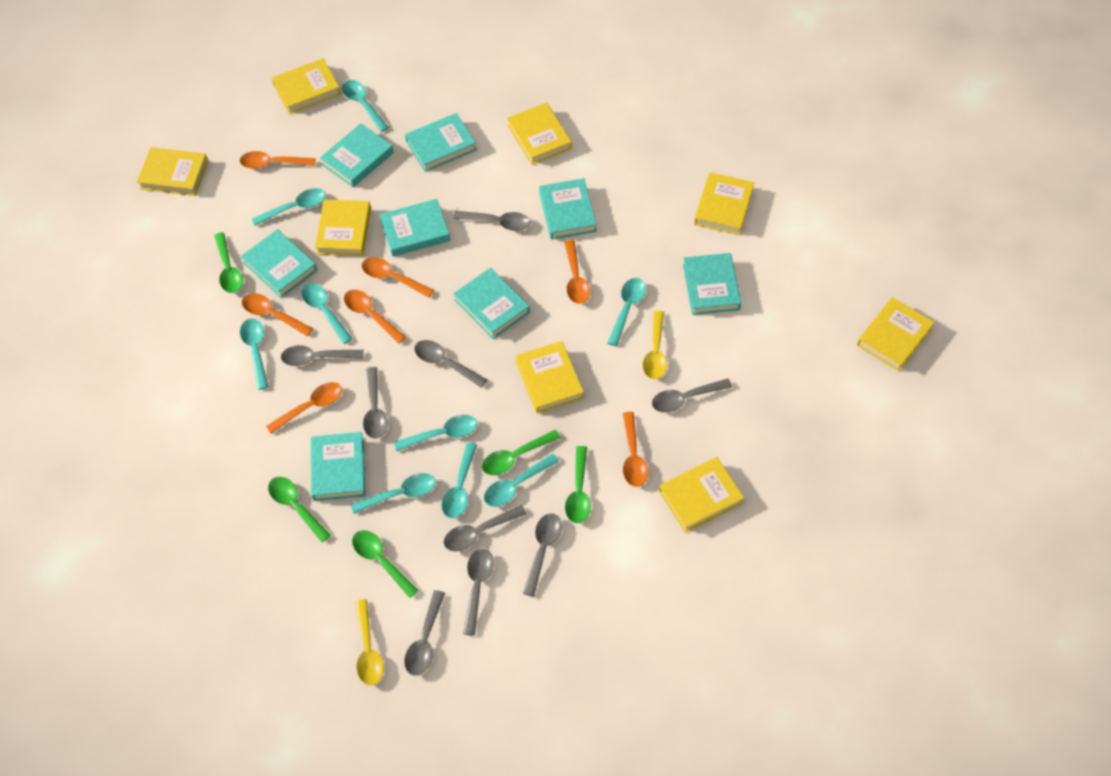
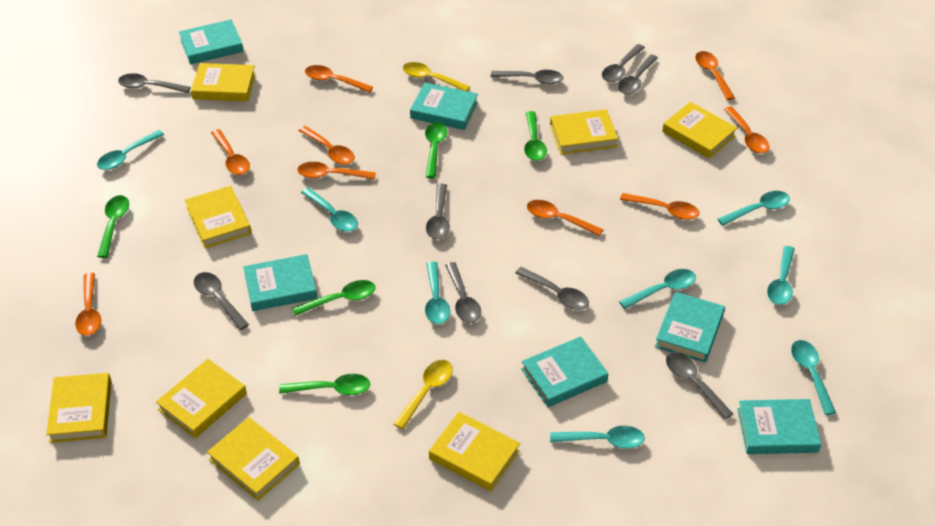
orange spoon: 7 -> 9
turquoise book: 8 -> 6
turquoise spoon: 9 -> 8

